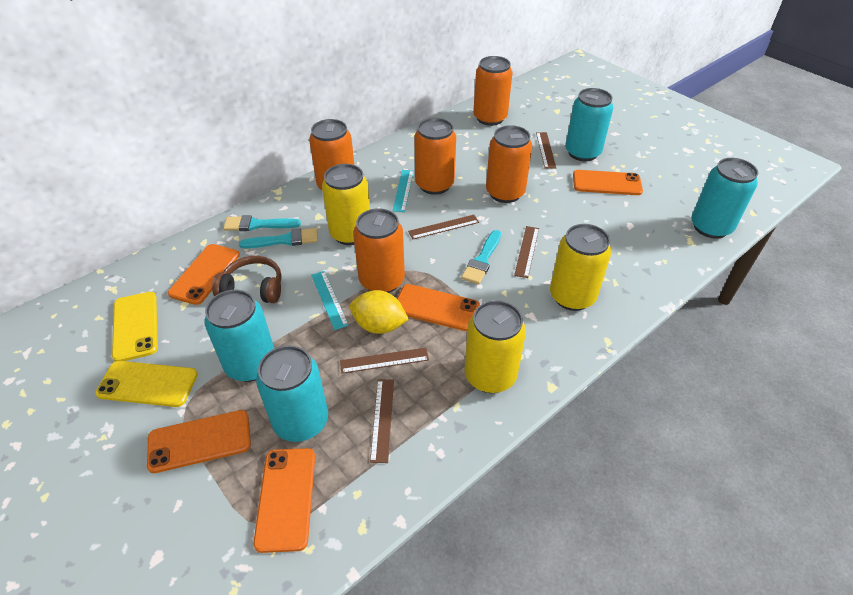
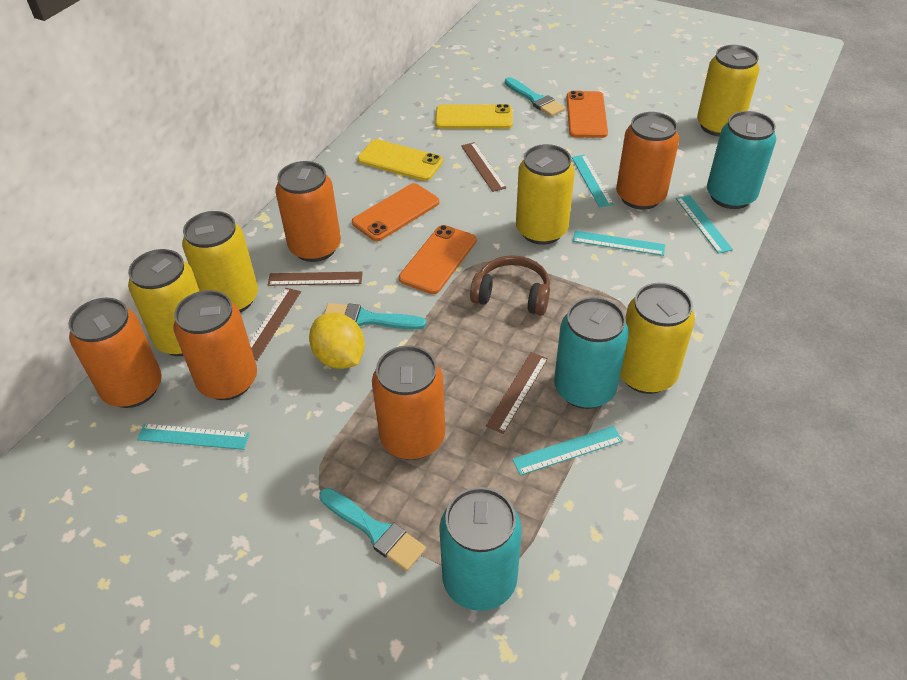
brown ruler: 5 -> 4
orange phone: 5 -> 3
turquoise can: 4 -> 3
turquoise ruler: 2 -> 5
yellow can: 3 -> 5

